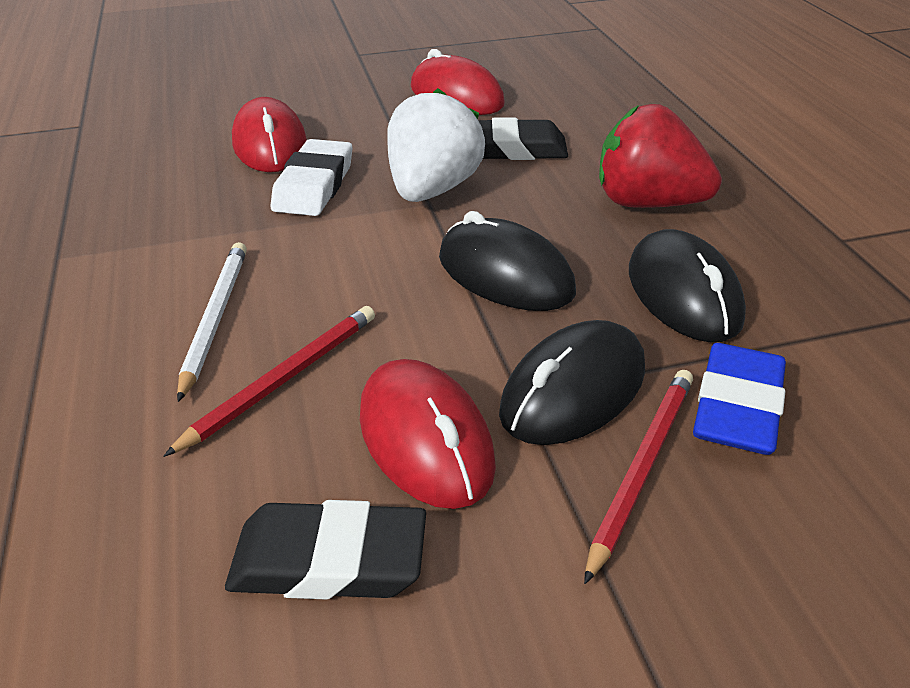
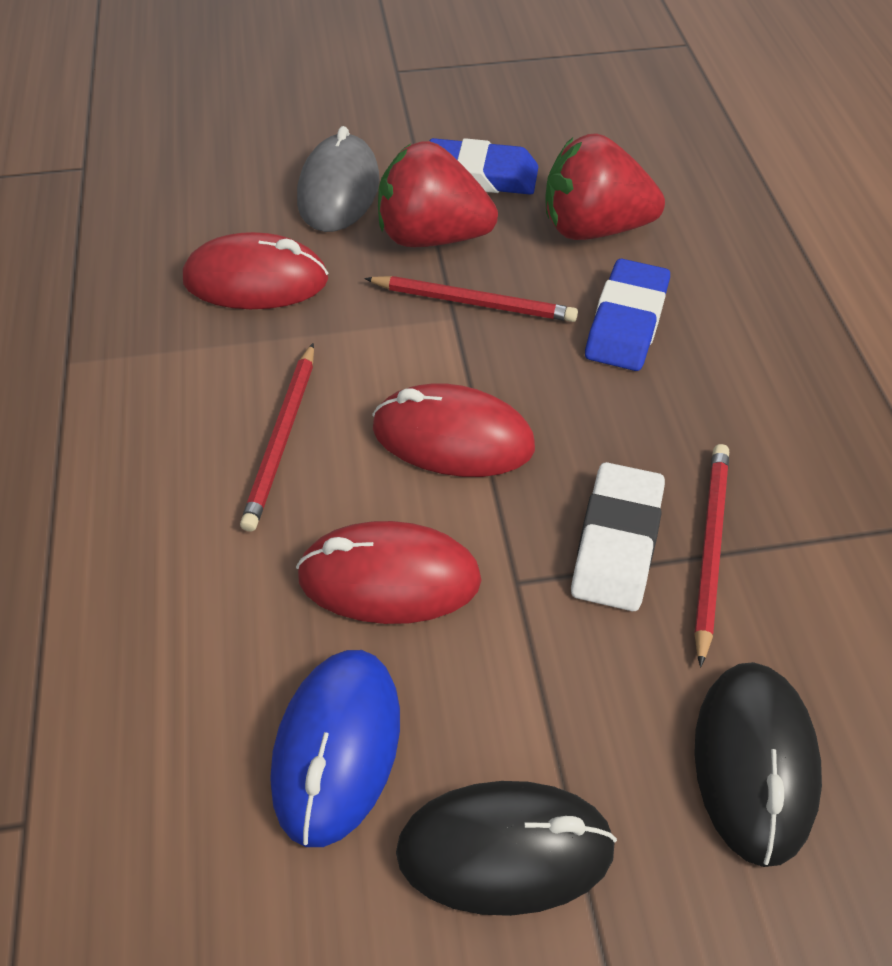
black eraser: 2 -> 0
black mouse: 3 -> 2
blue eraser: 1 -> 2
blue mouse: 0 -> 1
grey mouse: 0 -> 1
red pencil: 2 -> 3
red strawberry: 1 -> 2
white pencil: 1 -> 0
white strawberry: 1 -> 0

